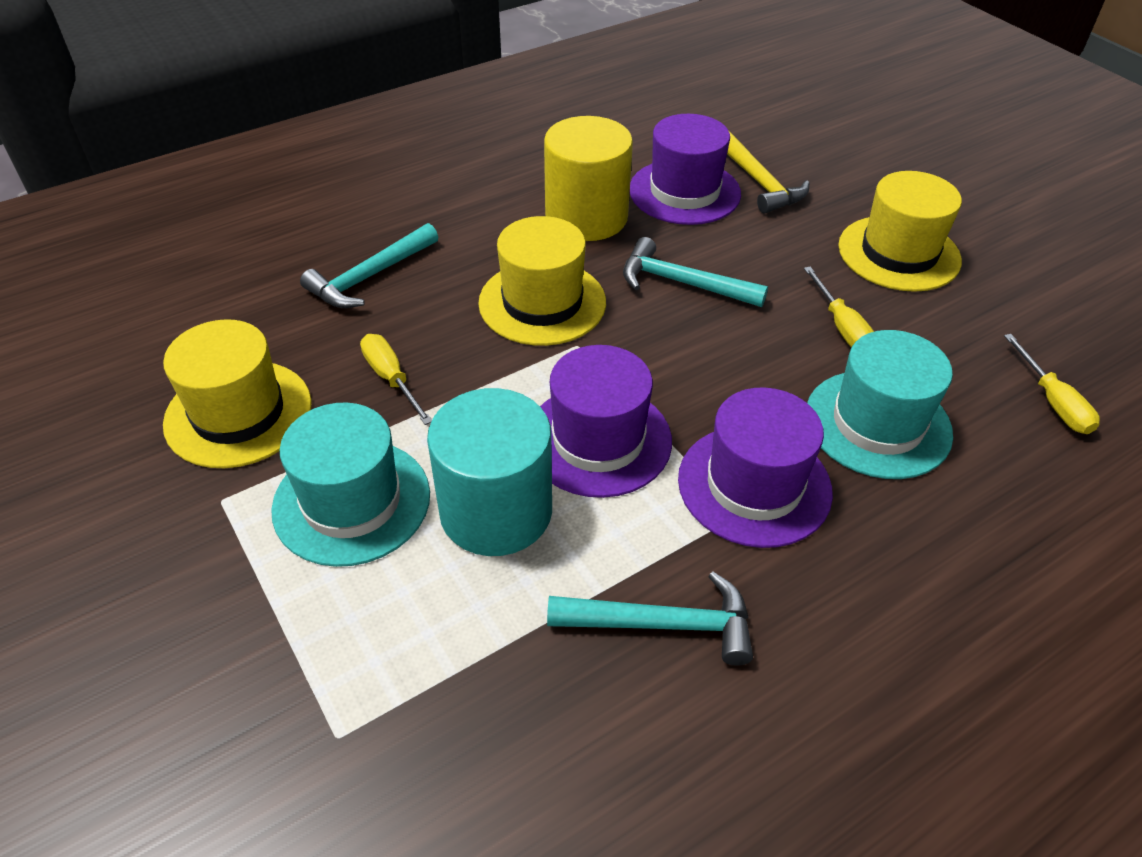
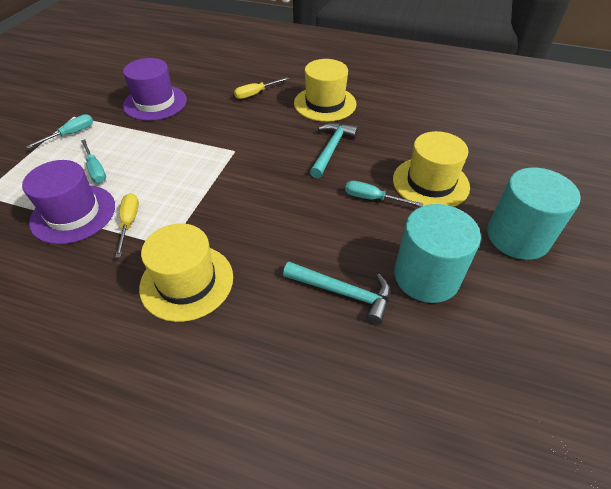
purple hat: 3 -> 2
turquoise cylinder: 1 -> 2
turquoise hammer: 3 -> 2
turquoise hat: 2 -> 0
turquoise screwdriver: 0 -> 3
yellow cylinder: 1 -> 0
yellow hammer: 1 -> 0
yellow screwdriver: 3 -> 2

